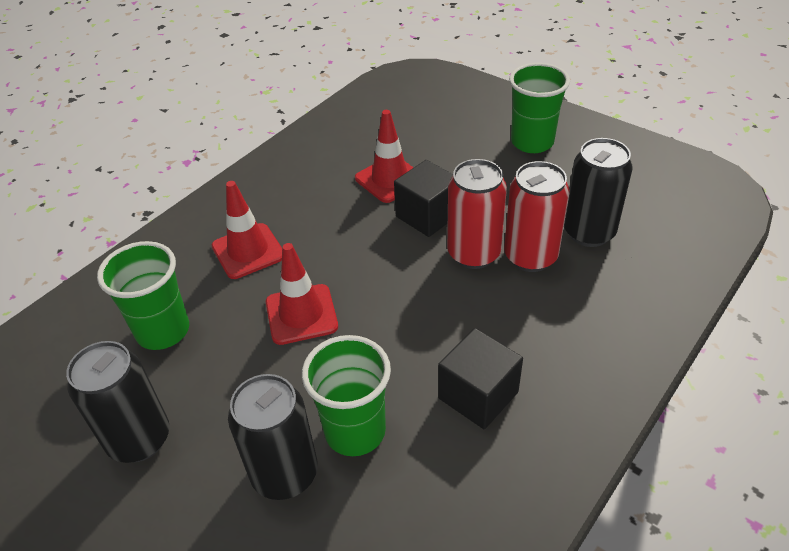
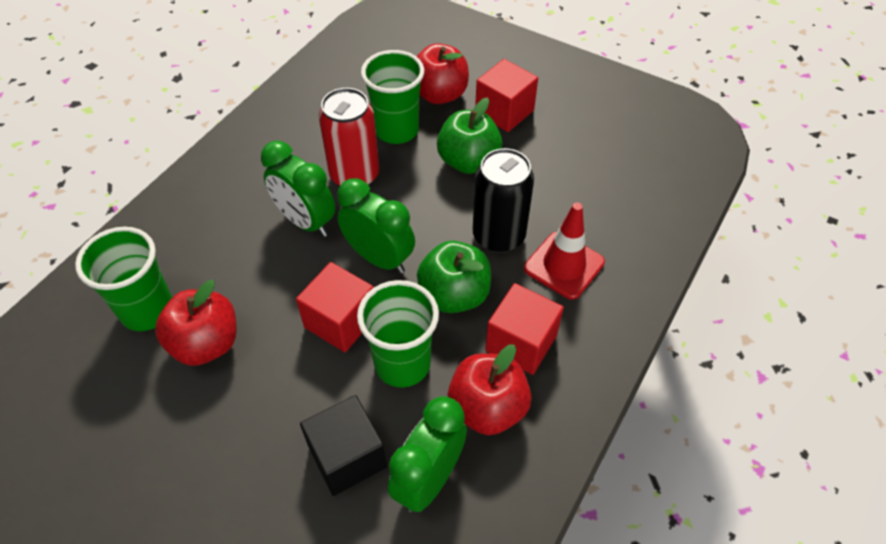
black can: 3 -> 1
black cube: 2 -> 1
green apple: 0 -> 2
green clock: 0 -> 3
red apple: 0 -> 3
red can: 2 -> 1
red cube: 0 -> 3
red traffic cone: 3 -> 1

